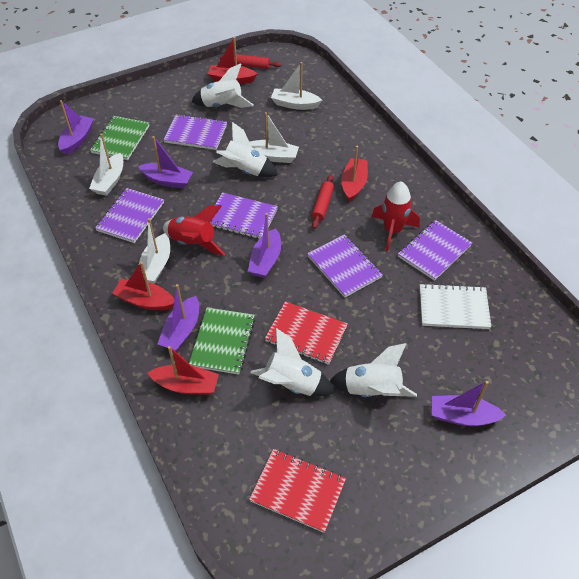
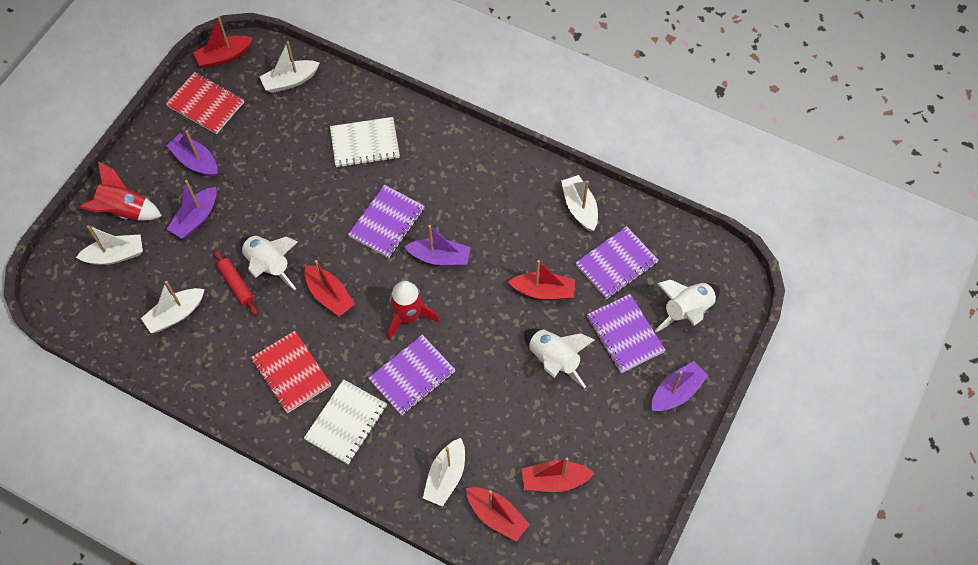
green notebook: 2 -> 0
purple boat: 5 -> 4
purple notebook: 5 -> 4
red boat: 4 -> 5
red rolling pin: 2 -> 1
white boat: 4 -> 5
white notebook: 1 -> 2
white rocket: 4 -> 3

